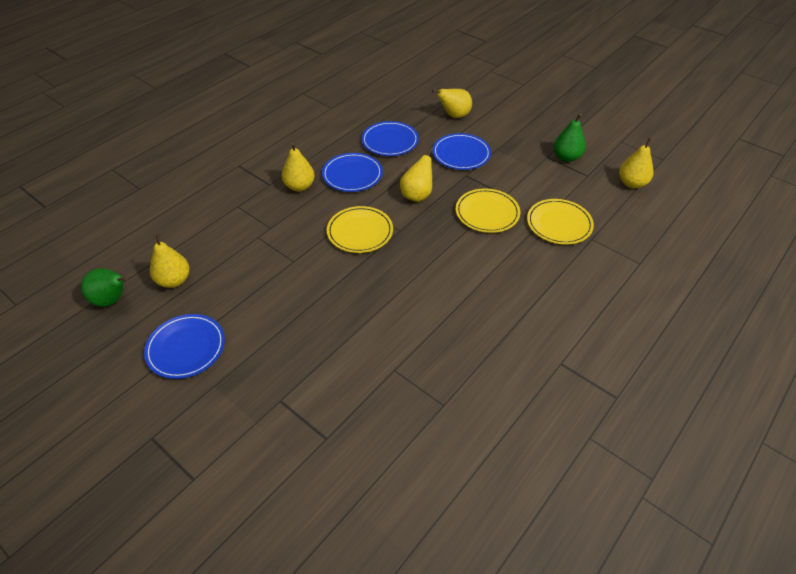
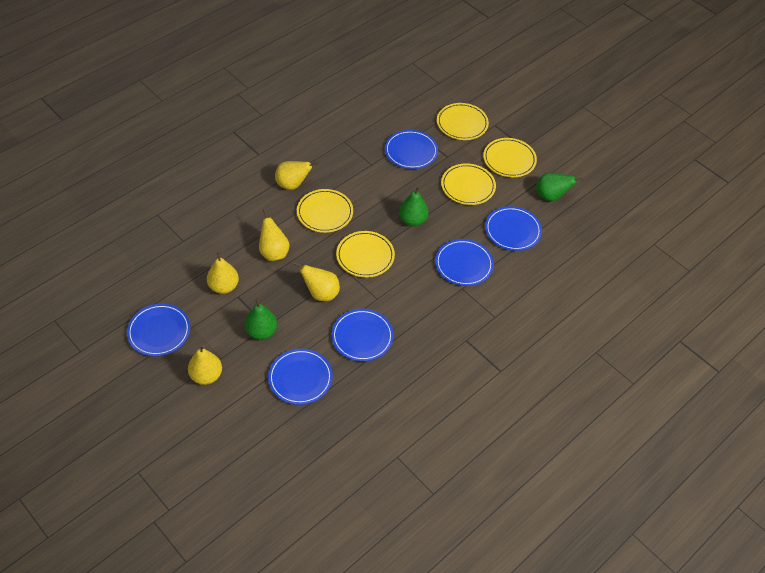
blue plate: 4 -> 6
green pear: 2 -> 3
yellow plate: 3 -> 5

